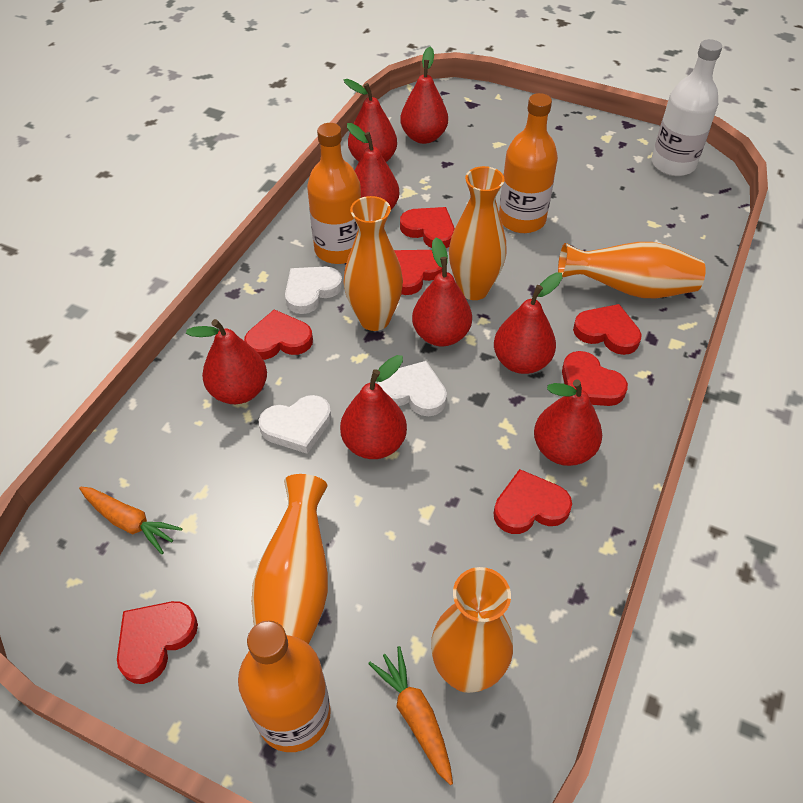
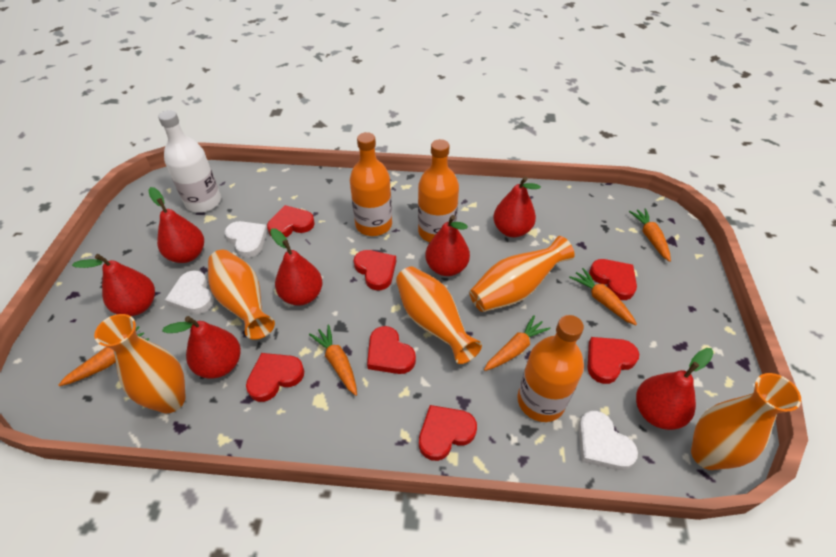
orange carrot: 2 -> 5
red pear: 8 -> 7

